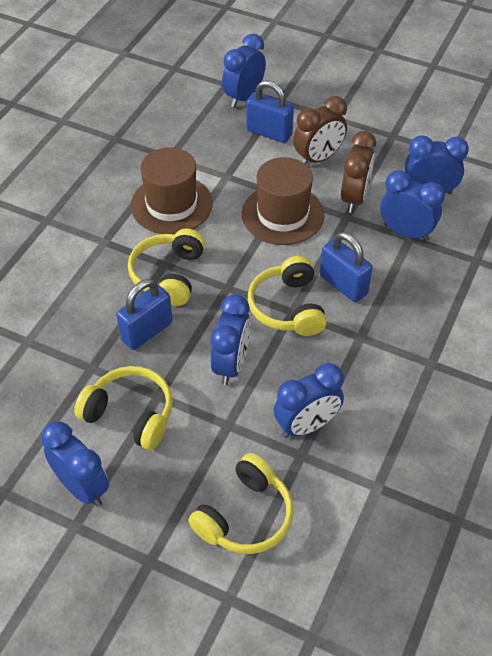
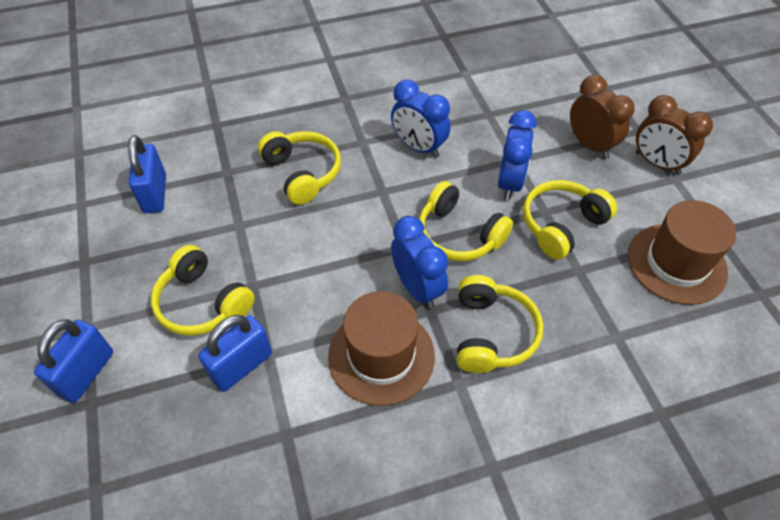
blue clock: 6 -> 3
yellow headphones: 4 -> 5

